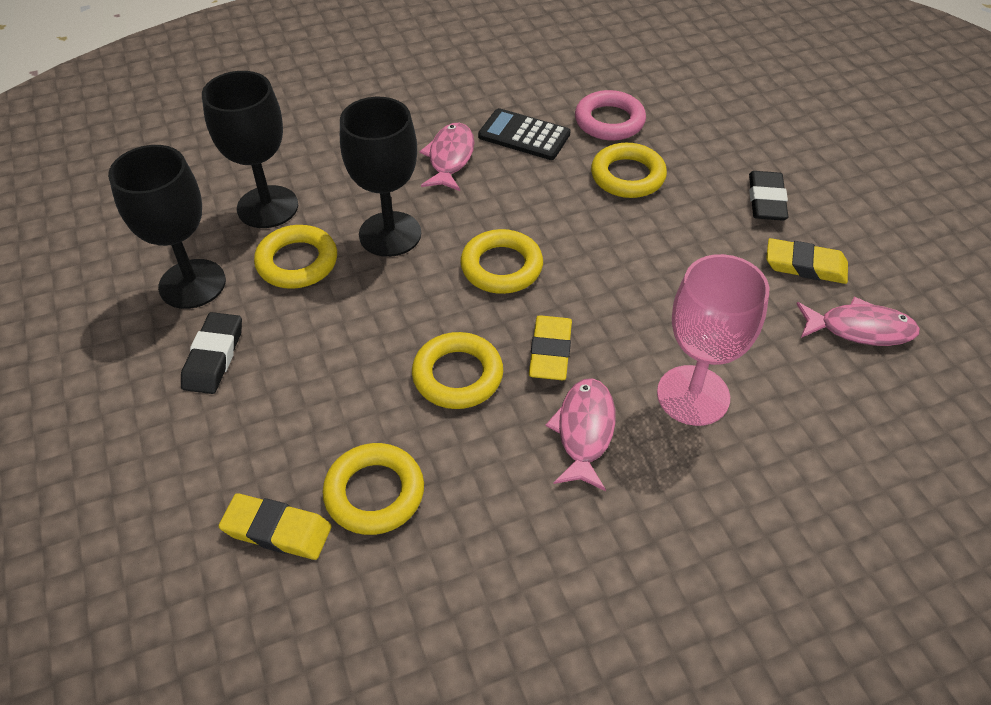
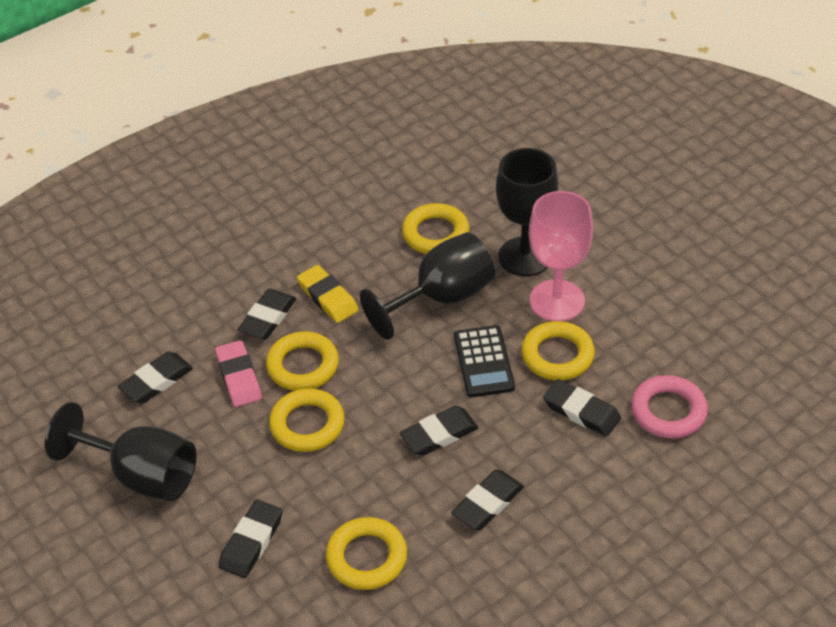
black eraser: 2 -> 6
pink eraser: 0 -> 1
pink fish: 3 -> 0
yellow eraser: 3 -> 1

